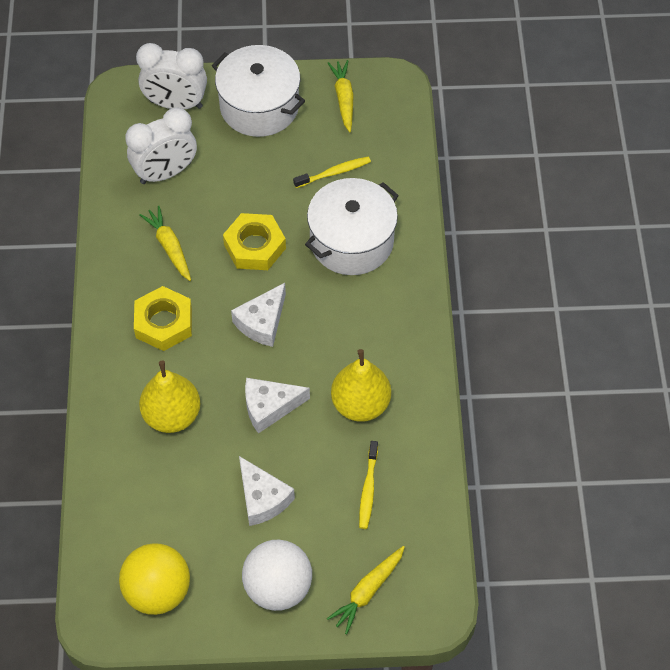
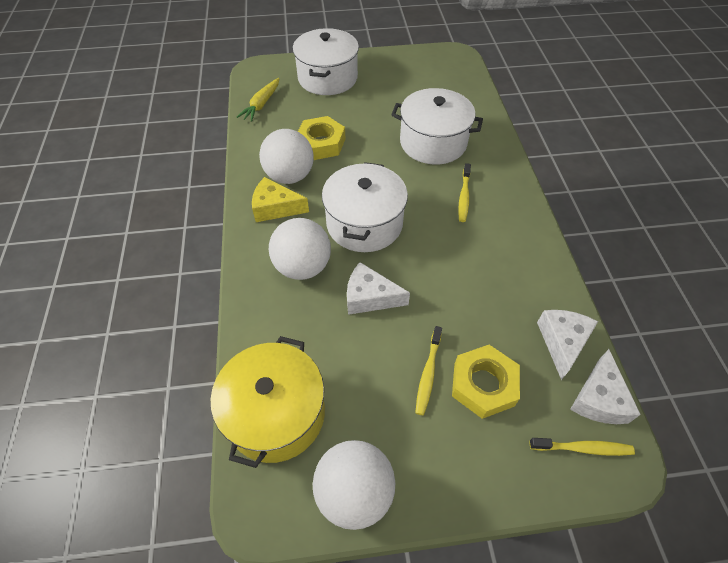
white ball: 1 -> 3
white clock: 2 -> 0
white pot: 2 -> 3
yellow ball: 1 -> 0
yellow carrot: 3 -> 1
yellow cheese: 0 -> 1
yellow pear: 2 -> 0
yellow pot: 0 -> 1
yellow toothbrush: 2 -> 3

